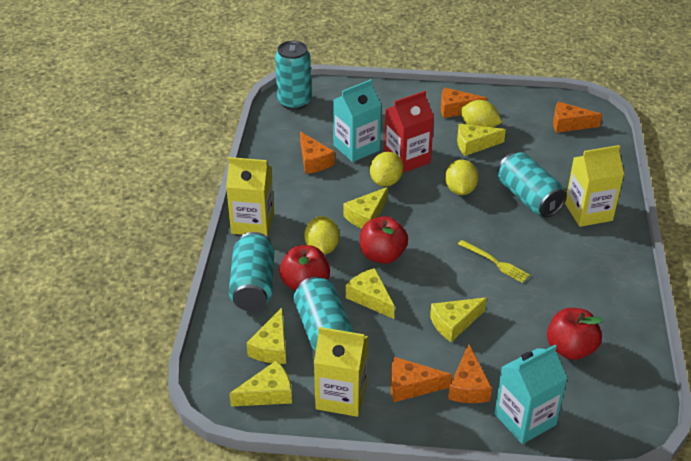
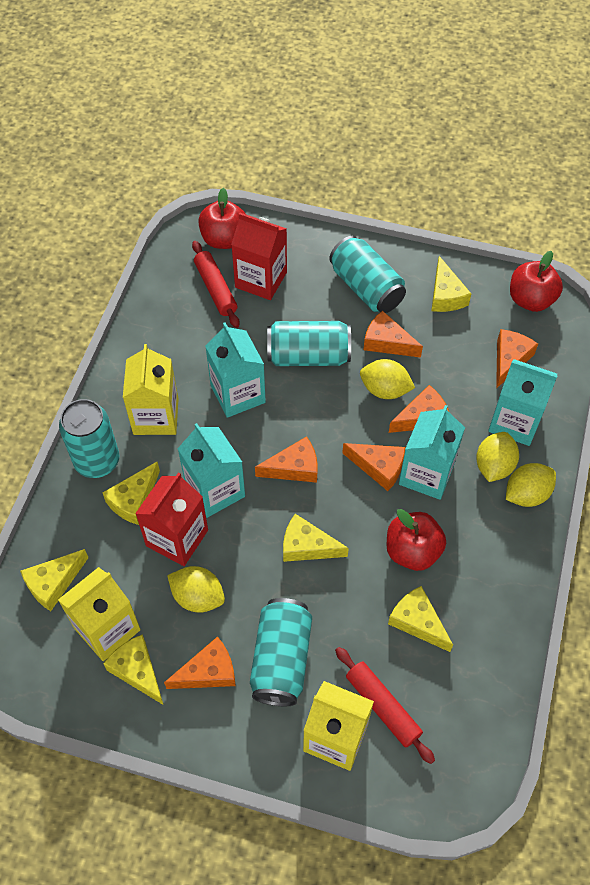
orange cheese: 5 -> 6
red carton: 1 -> 2
red rolling pin: 0 -> 2
turquoise carton: 2 -> 4
yellow fork: 1 -> 0

